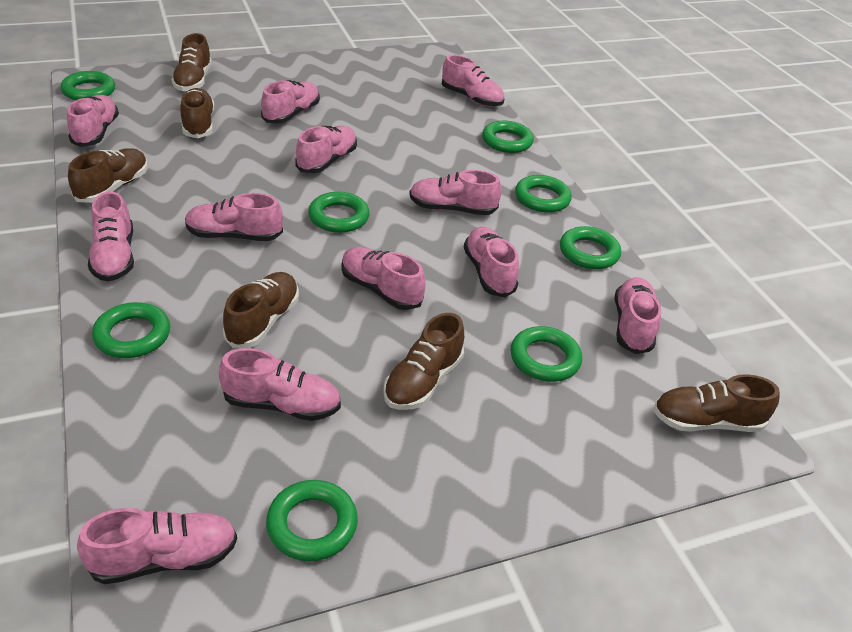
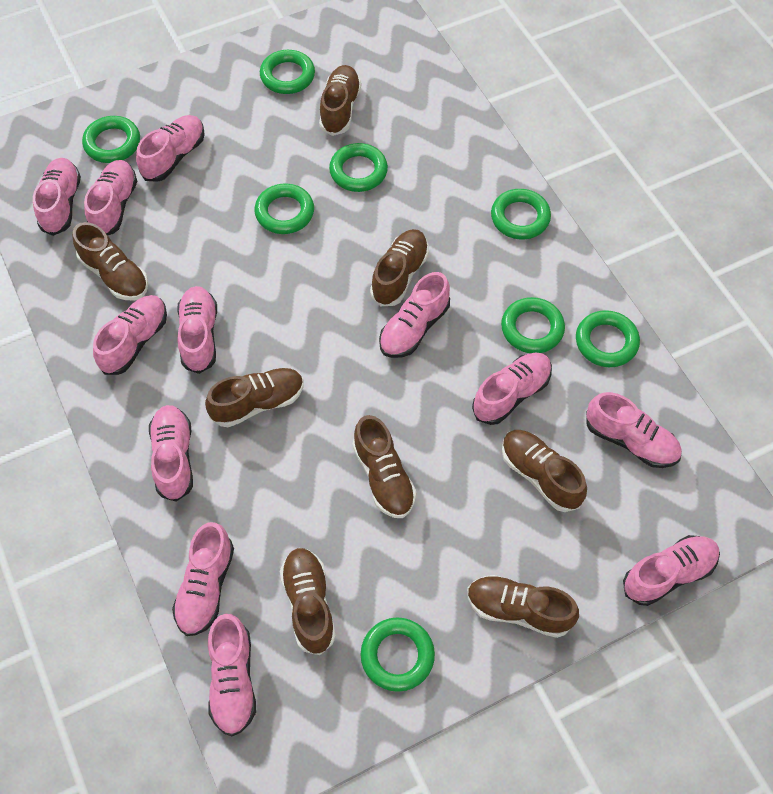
brown shoe: 6 -> 8

